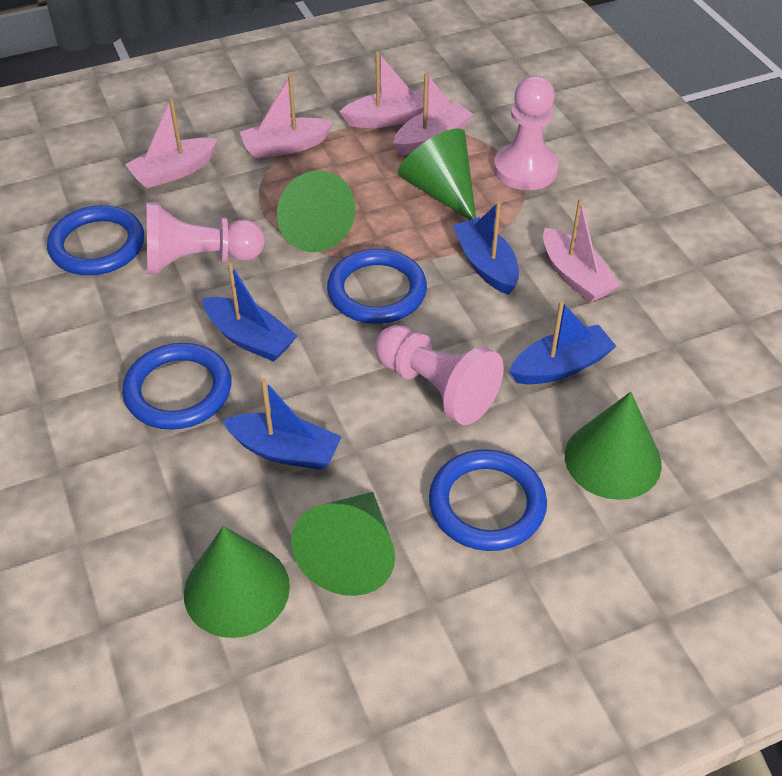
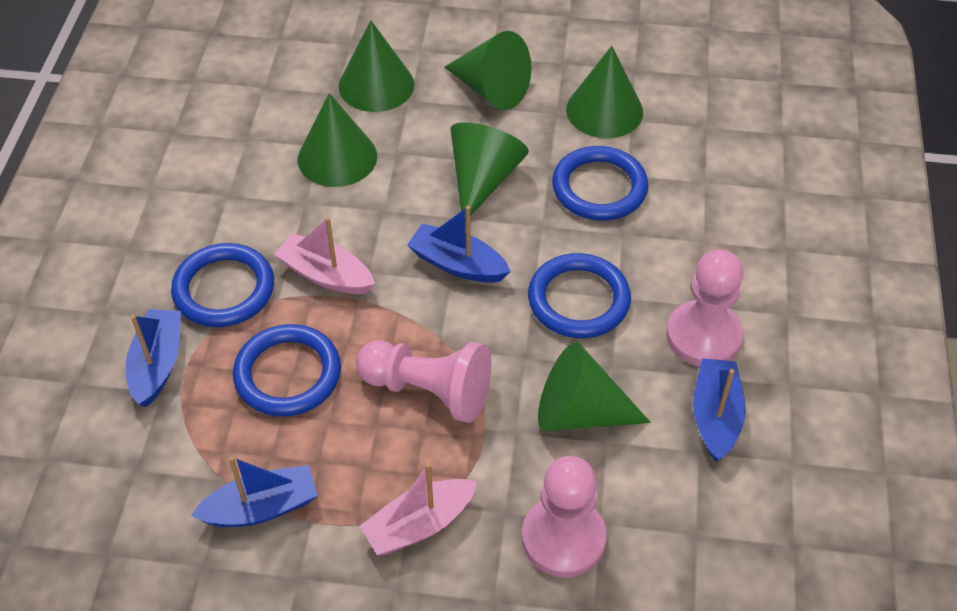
green cone: 5 -> 6
pink boat: 5 -> 2

